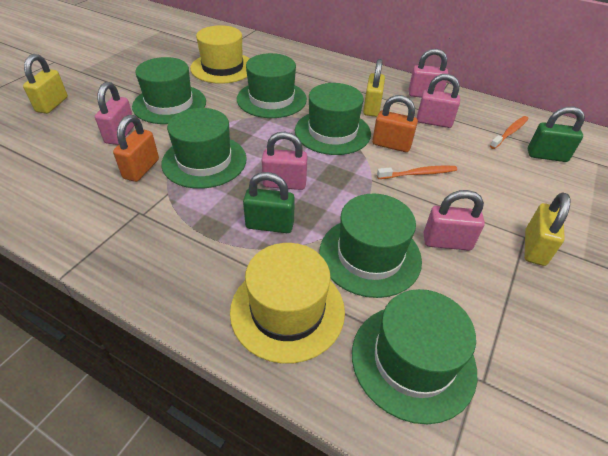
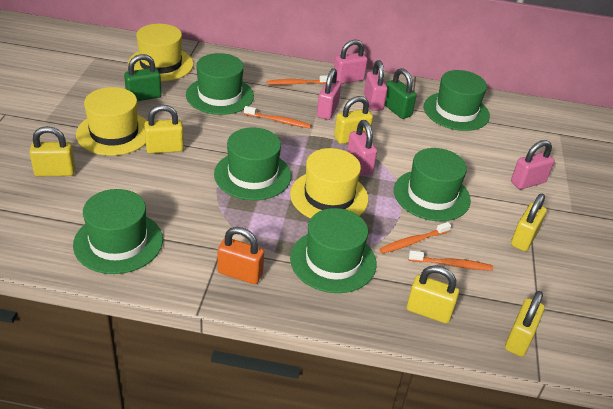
orange padlock: 2 -> 1
orange toothbrush: 2 -> 4
yellow hat: 2 -> 3
yellow padlock: 3 -> 6

